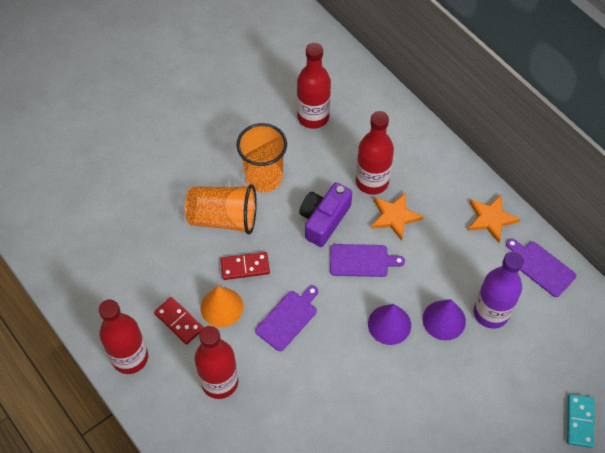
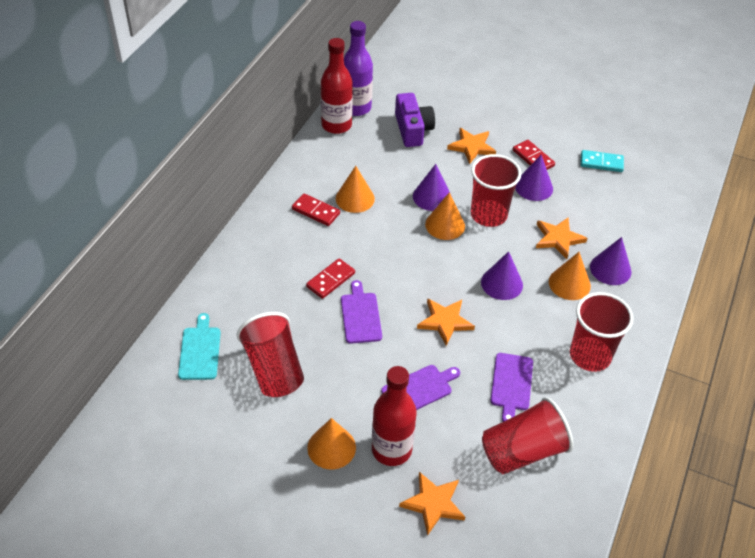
orange cone: 1 -> 4
orange cup: 2 -> 0
orange star: 2 -> 4
purple cone: 2 -> 4
red bottle: 4 -> 2
red cup: 0 -> 4
red domino: 2 -> 3
turquoise cutting board: 0 -> 1

